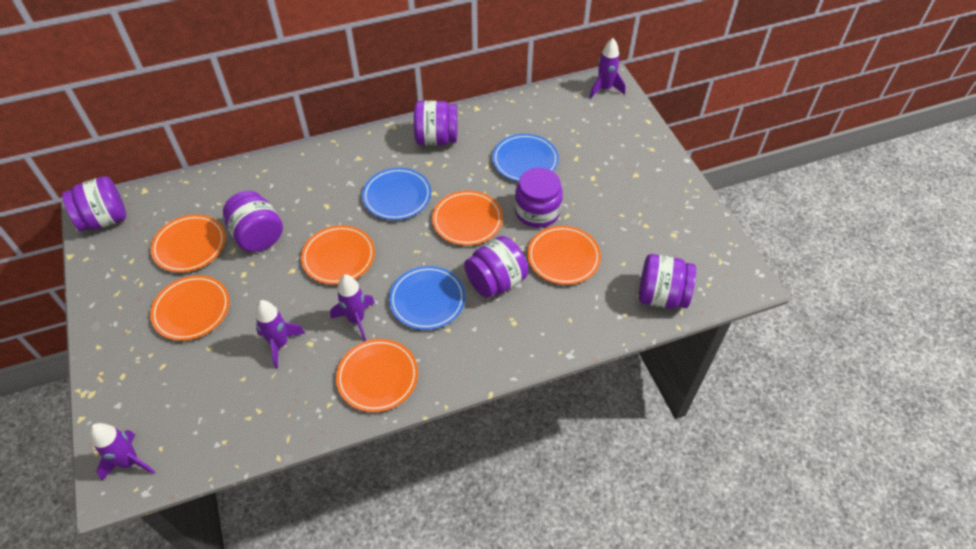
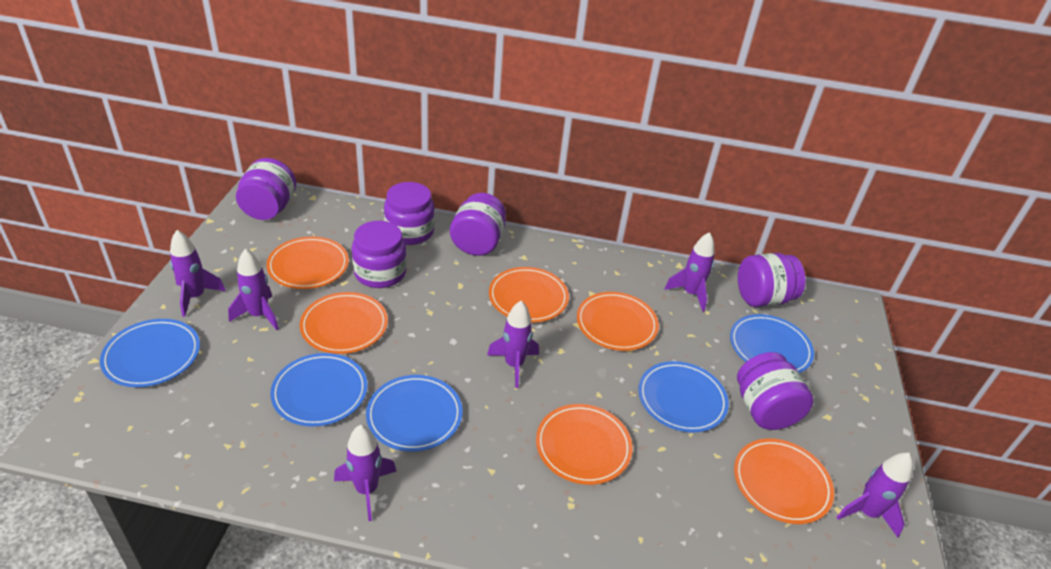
blue plate: 3 -> 5
purple rocket: 4 -> 6

